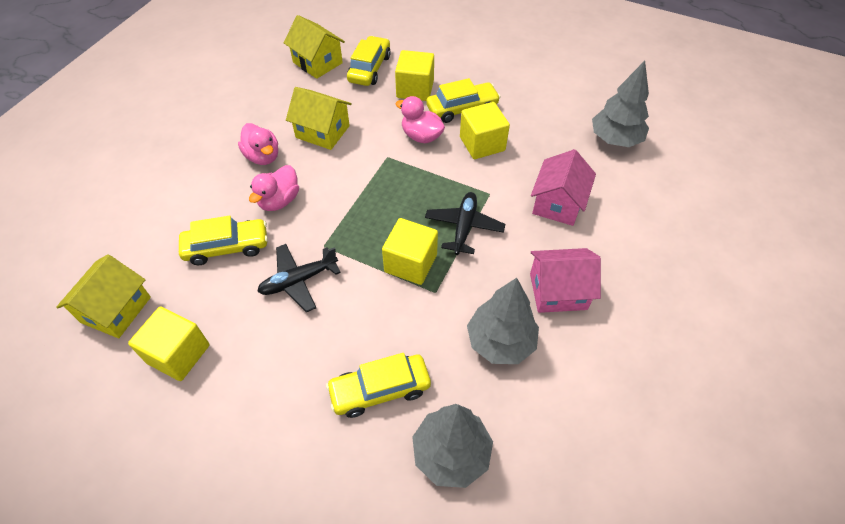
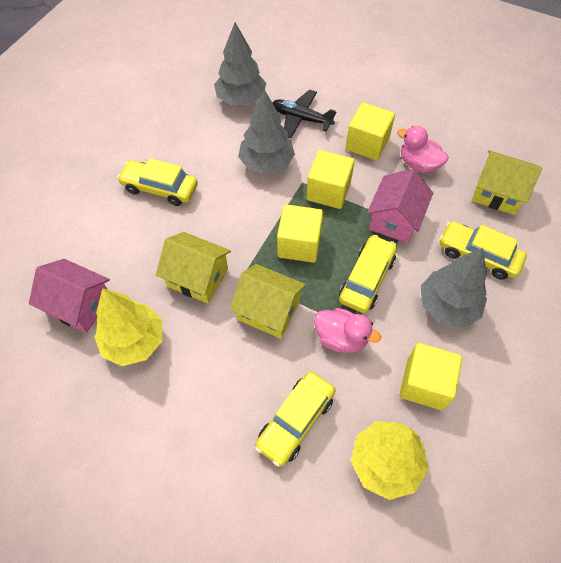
black plane: 2 -> 1
pink duck: 3 -> 2
yellow tree: 0 -> 2

